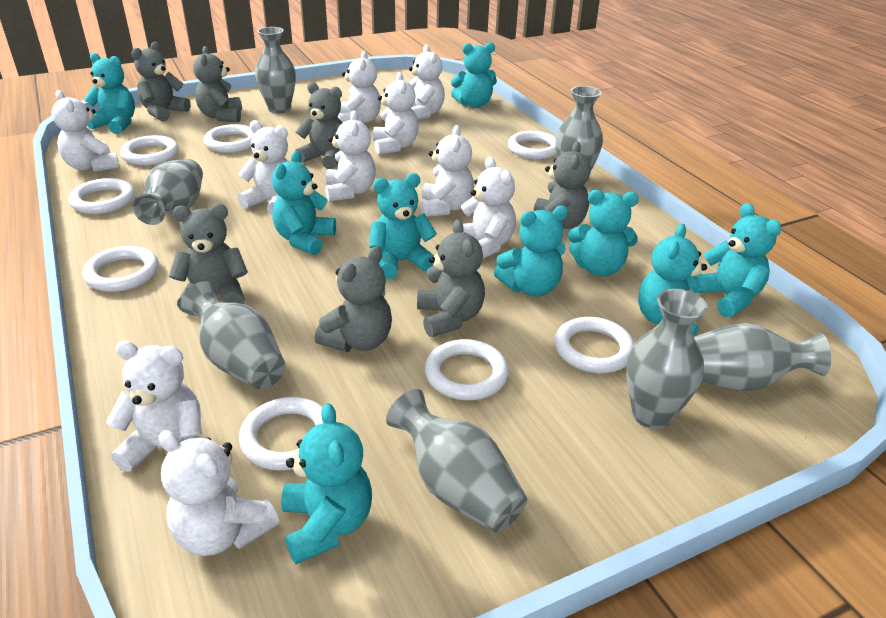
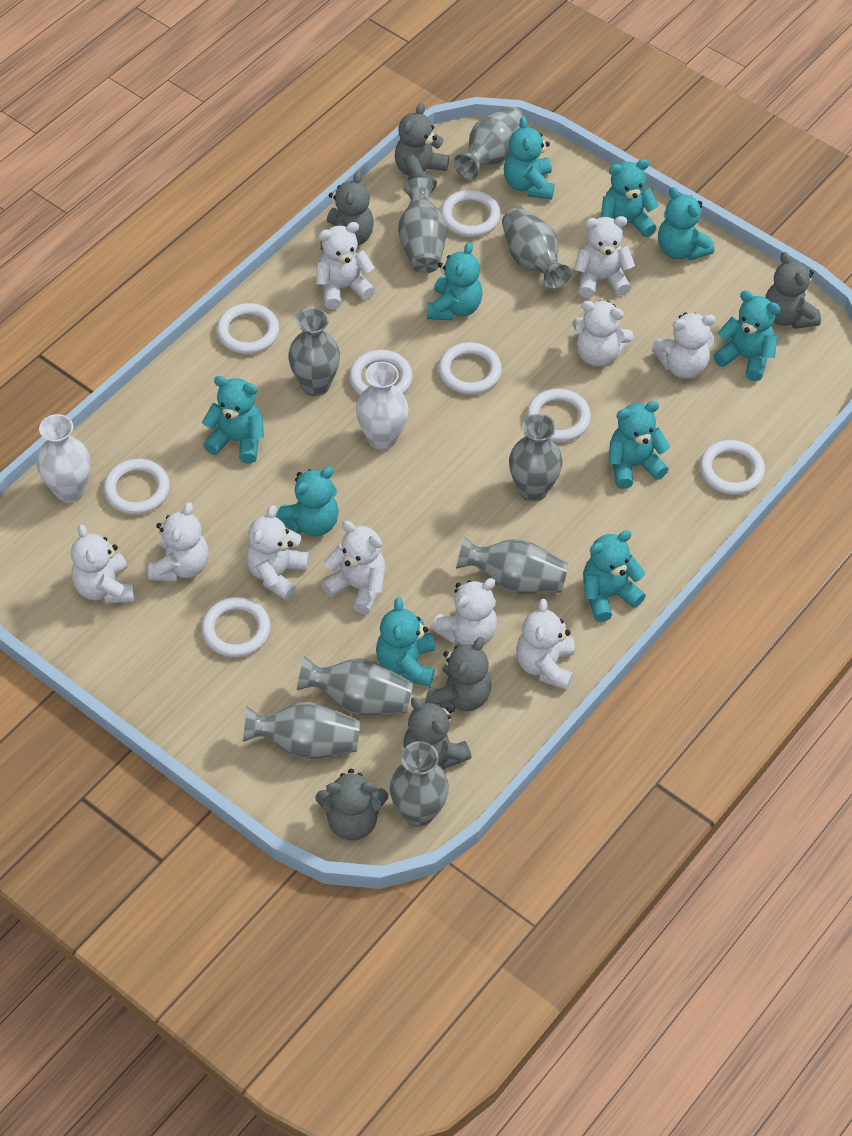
grey teddy bear: 7 -> 6
grey vase: 7 -> 9
turquoise teddy bear: 9 -> 10
white vase: 0 -> 2

